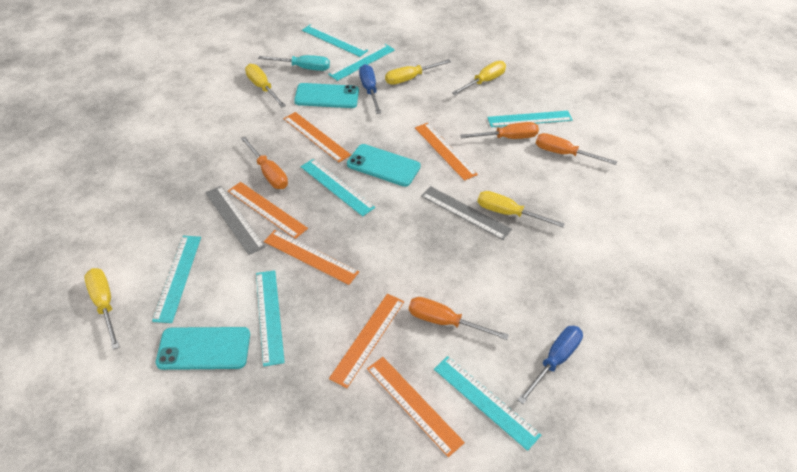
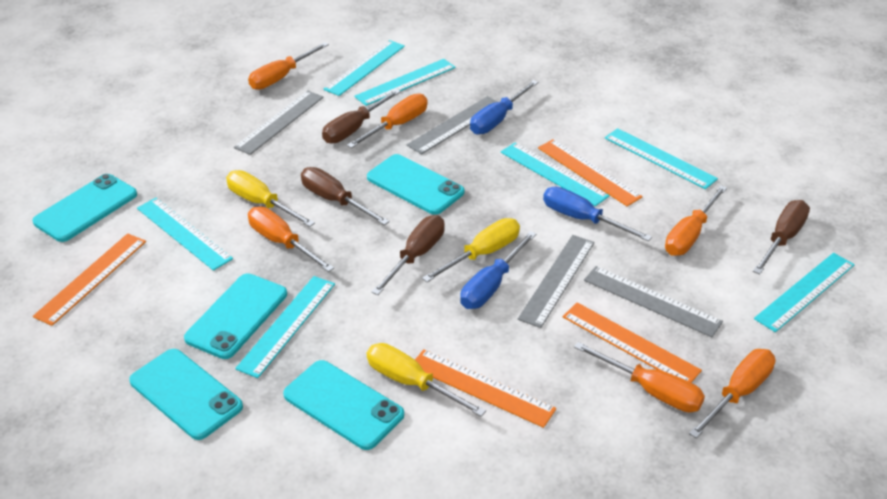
blue screwdriver: 2 -> 3
brown screwdriver: 0 -> 4
grey ruler: 2 -> 4
orange ruler: 6 -> 4
orange screwdriver: 4 -> 6
turquoise phone: 3 -> 5
turquoise screwdriver: 1 -> 0
yellow screwdriver: 5 -> 3

